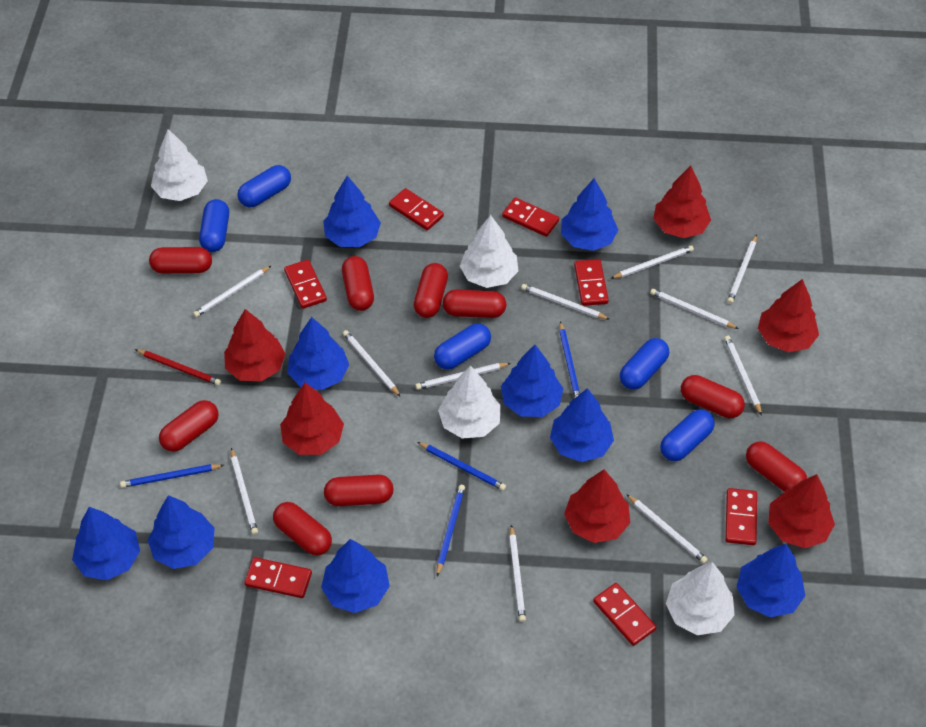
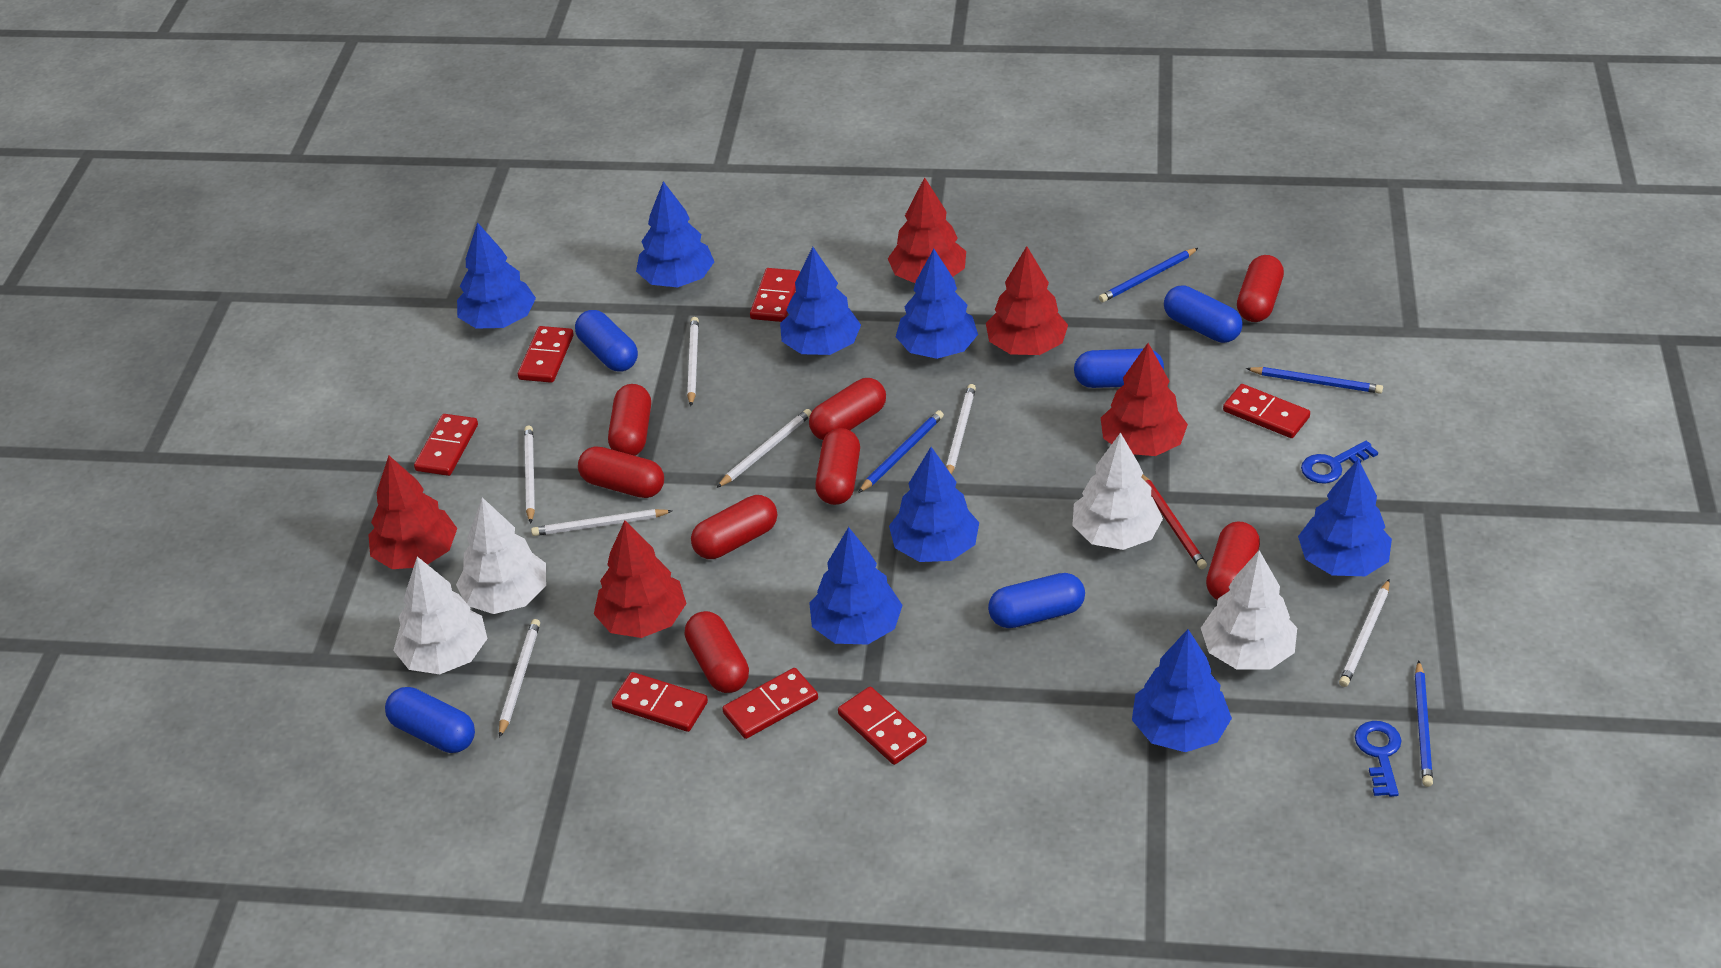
blue key: 0 -> 2
blue tree: 9 -> 8
red capsule: 9 -> 8
red tree: 6 -> 5
white pencil: 11 -> 7

